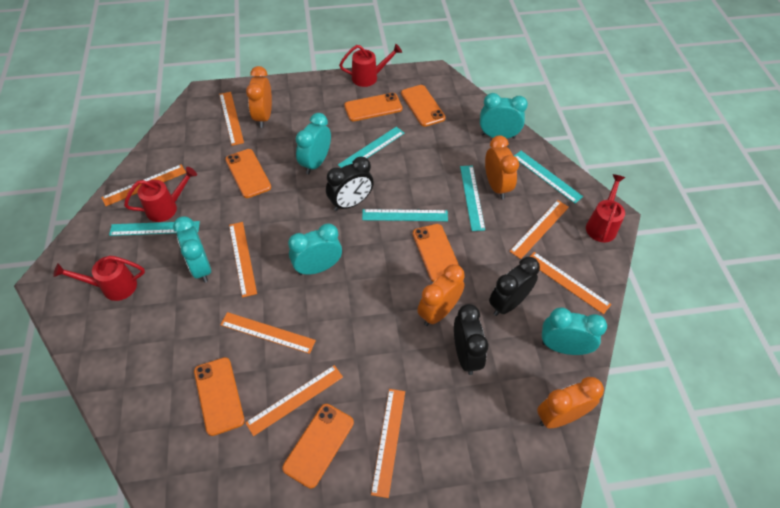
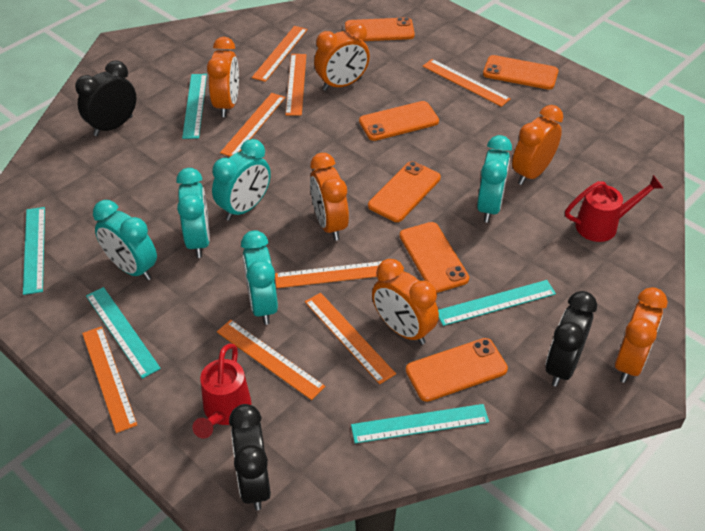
orange clock: 4 -> 6
red watering can: 4 -> 2

